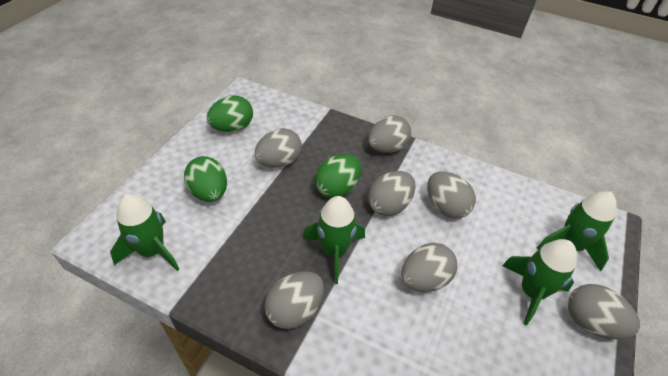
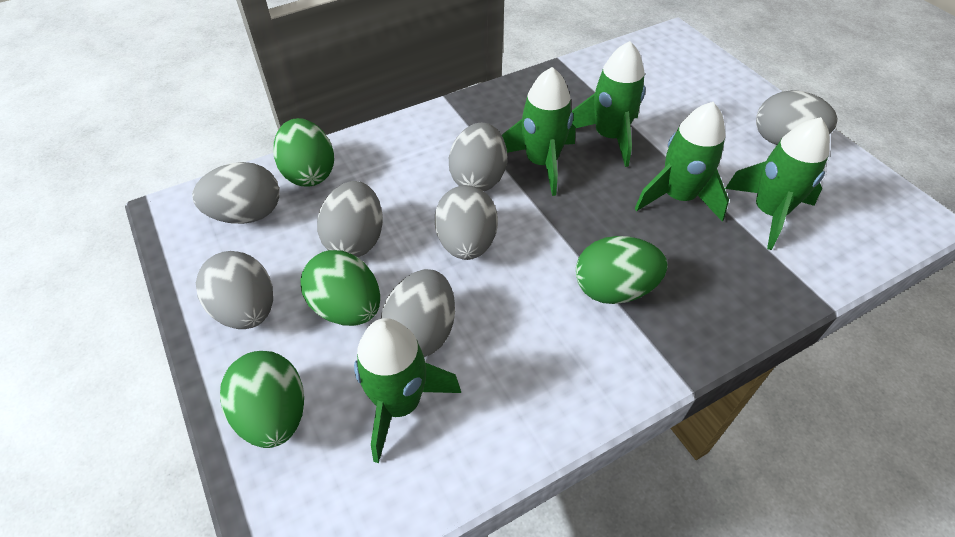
green egg: 3 -> 4
green rocket: 4 -> 5

